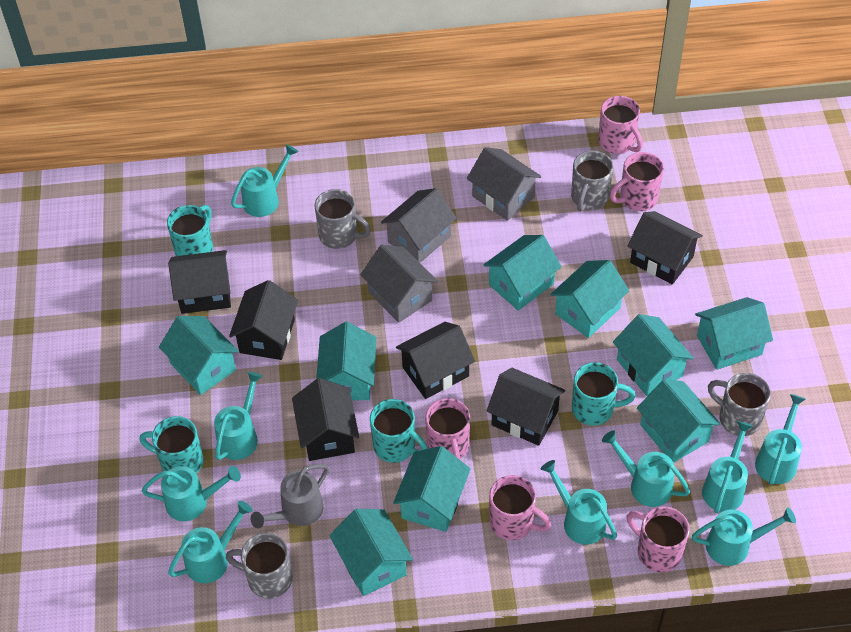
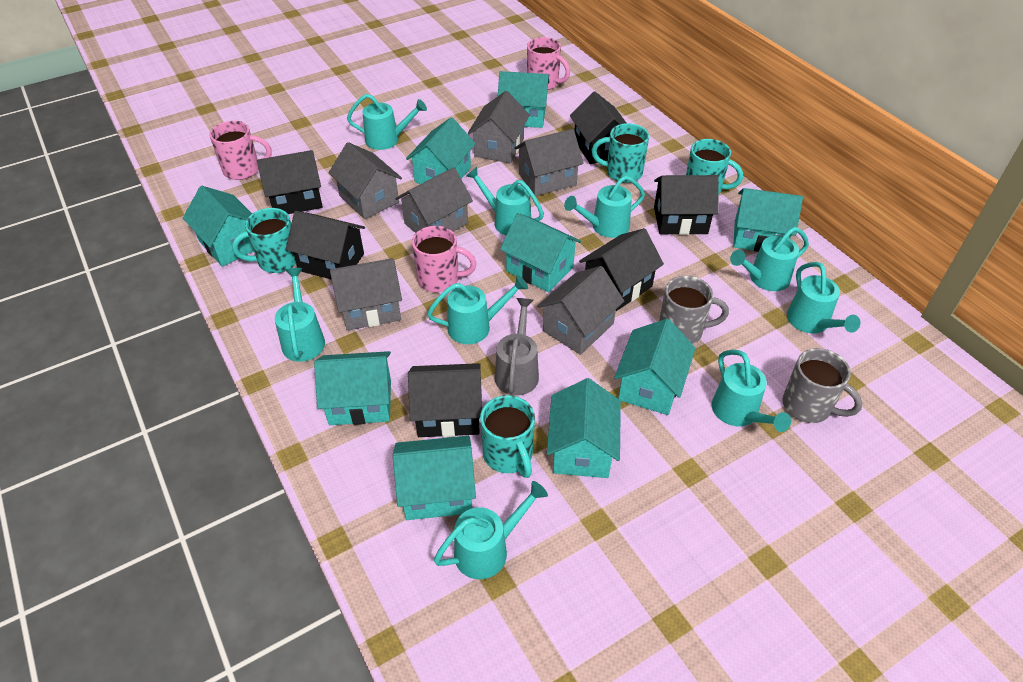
grey house: 3 -> 6
grey mug: 4 -> 2
pink mug: 5 -> 3

